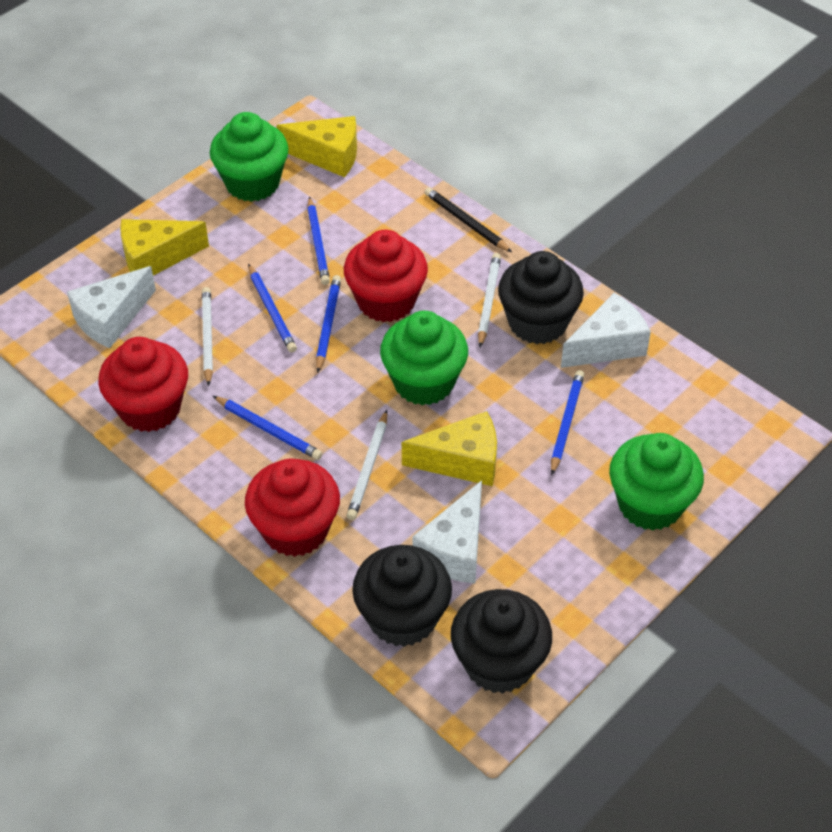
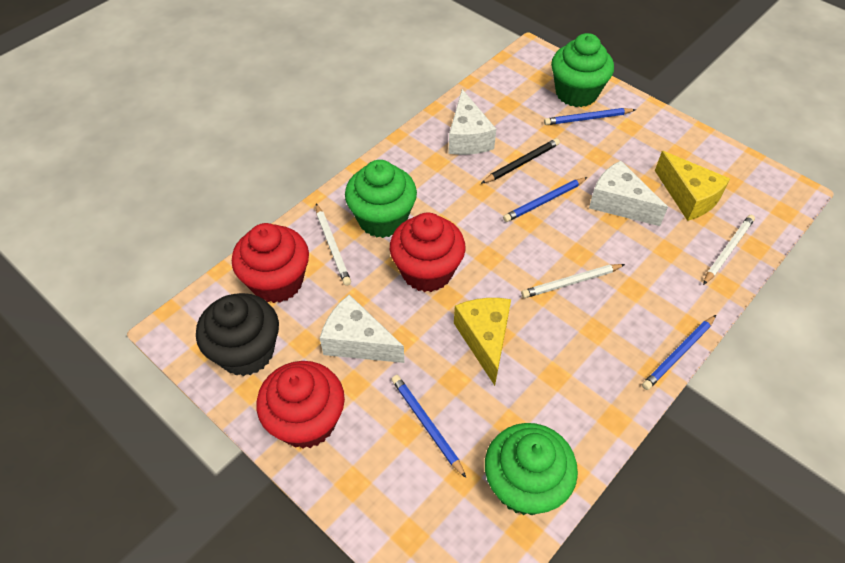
black cupcake: 3 -> 1
blue pencil: 5 -> 4
yellow cheese: 3 -> 2

